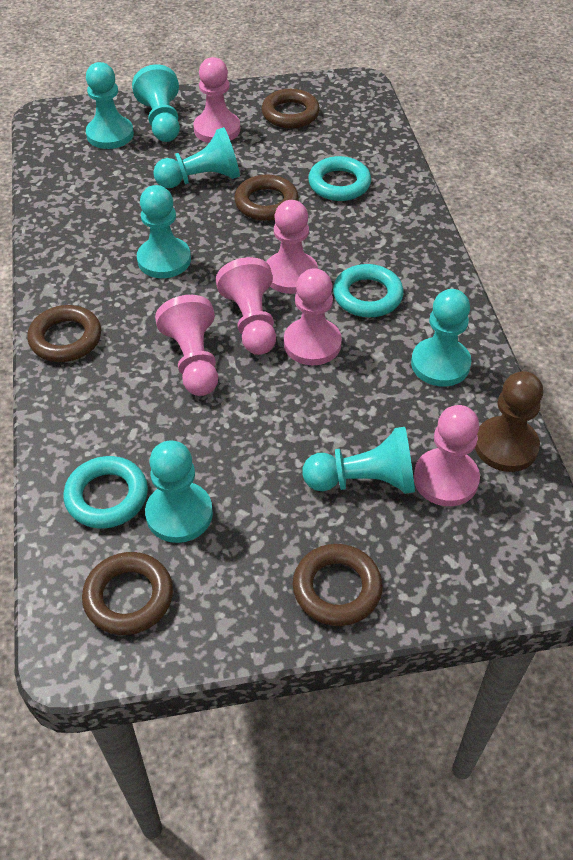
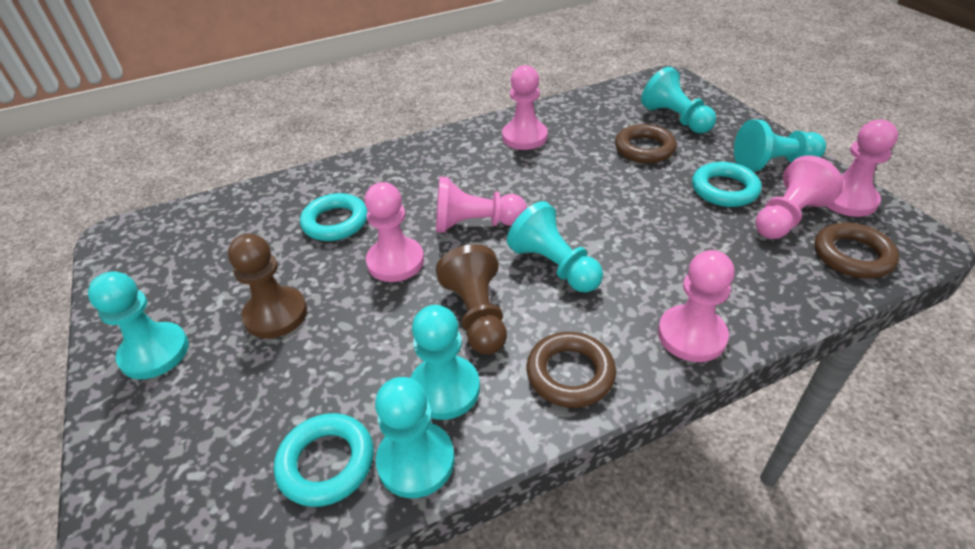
brown pawn: 1 -> 2
brown ring: 5 -> 3
turquoise pawn: 7 -> 6

